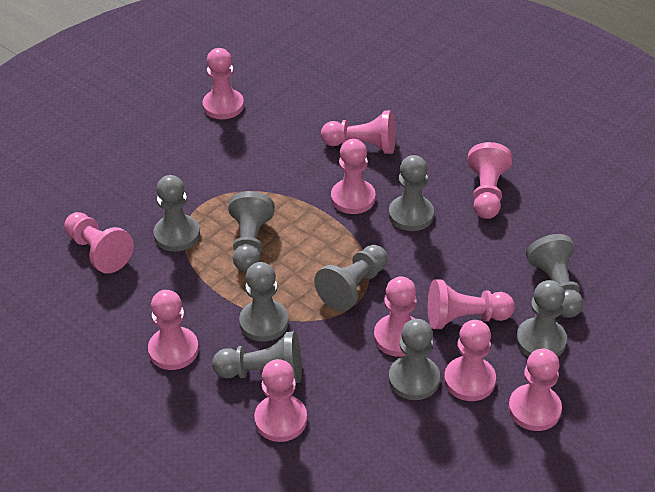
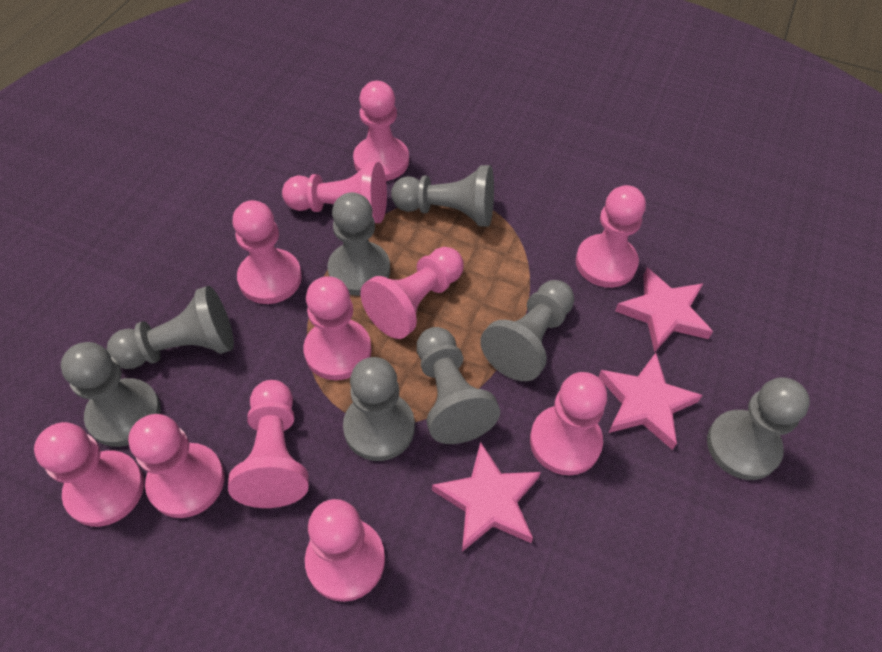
grey pawn: 9 -> 8
pink star: 0 -> 3

